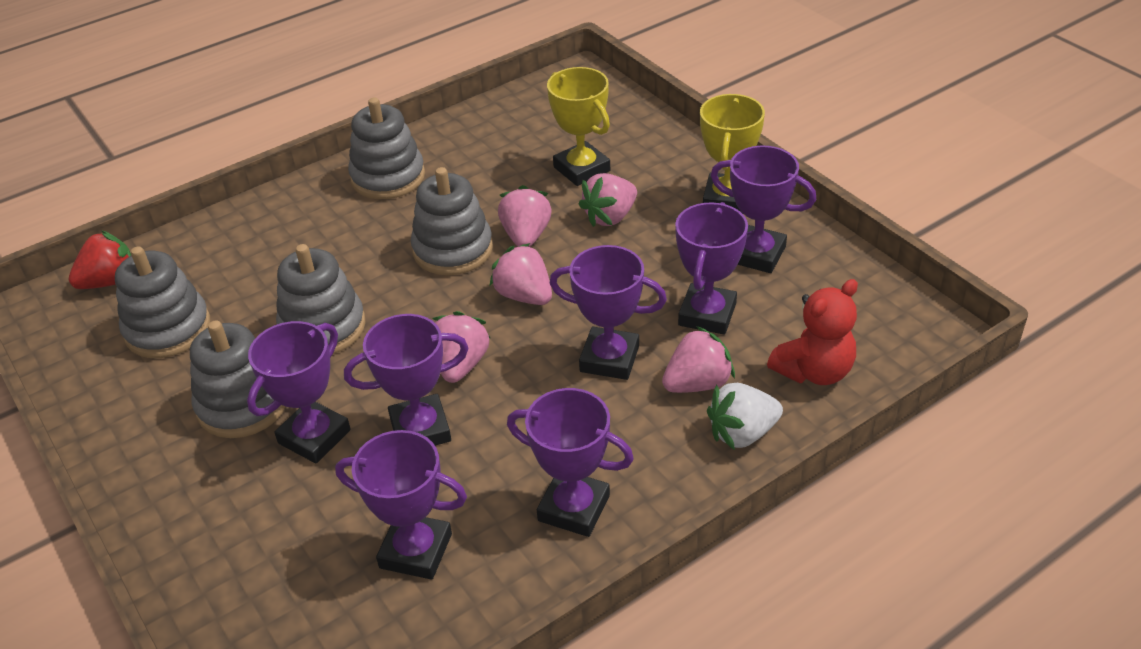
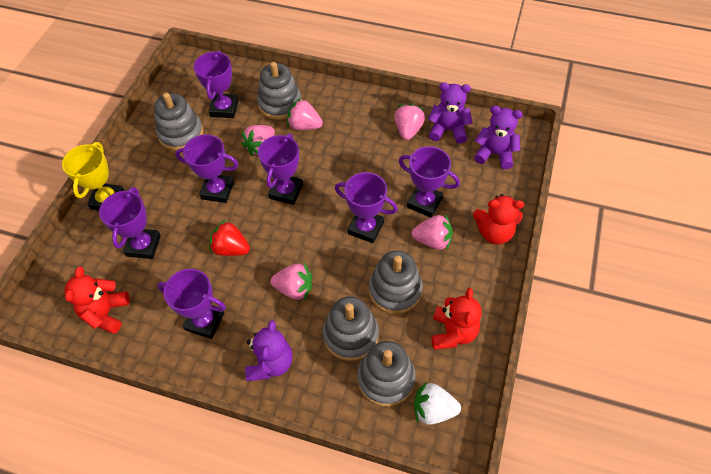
purple teddy bear: 0 -> 3
red teddy bear: 1 -> 3
yellow trophy: 2 -> 1

